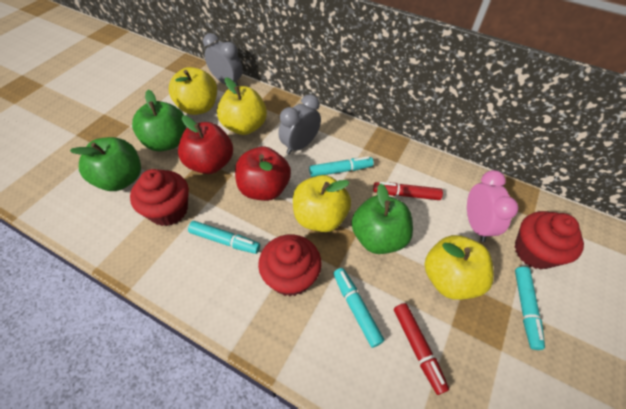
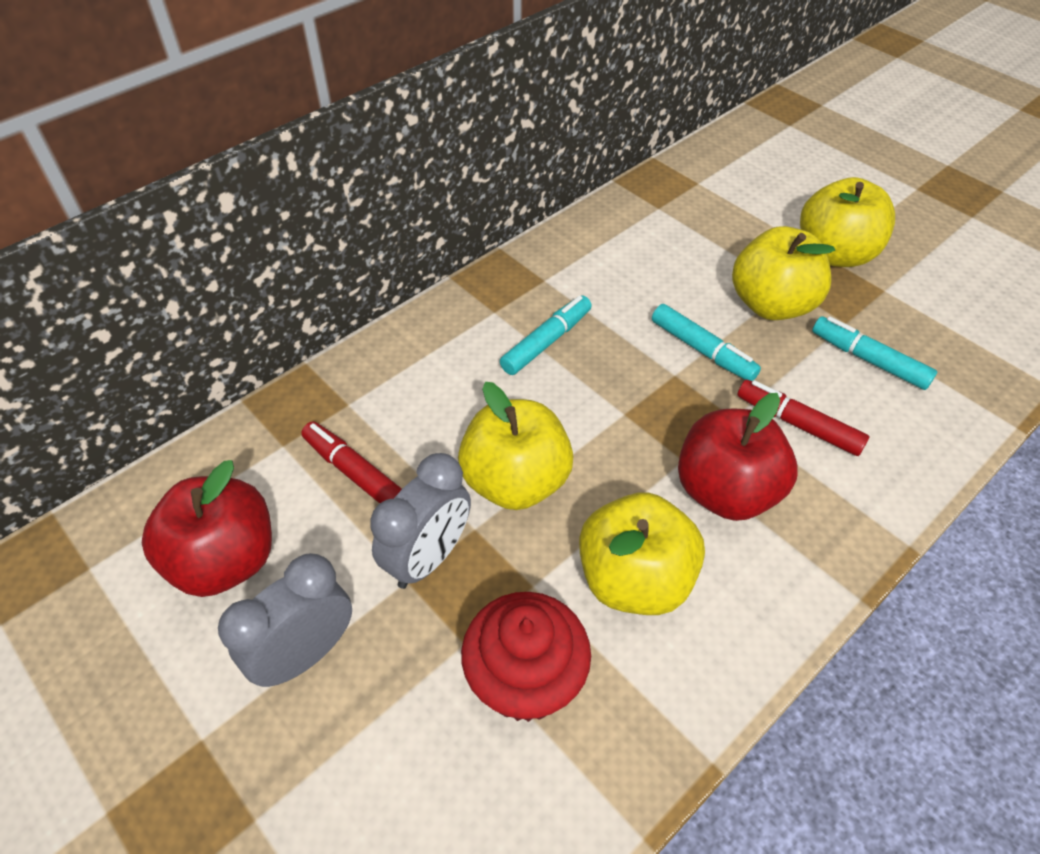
green apple: 3 -> 0
pink clock: 1 -> 0
red cupcake: 3 -> 1
turquoise marker: 4 -> 3

